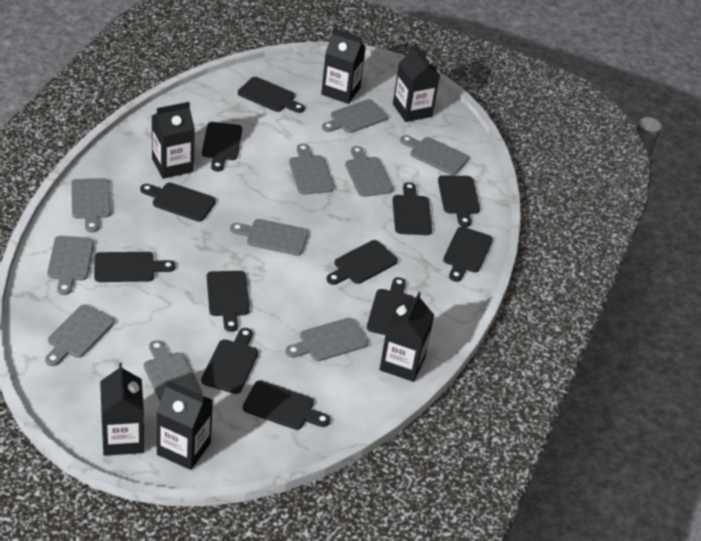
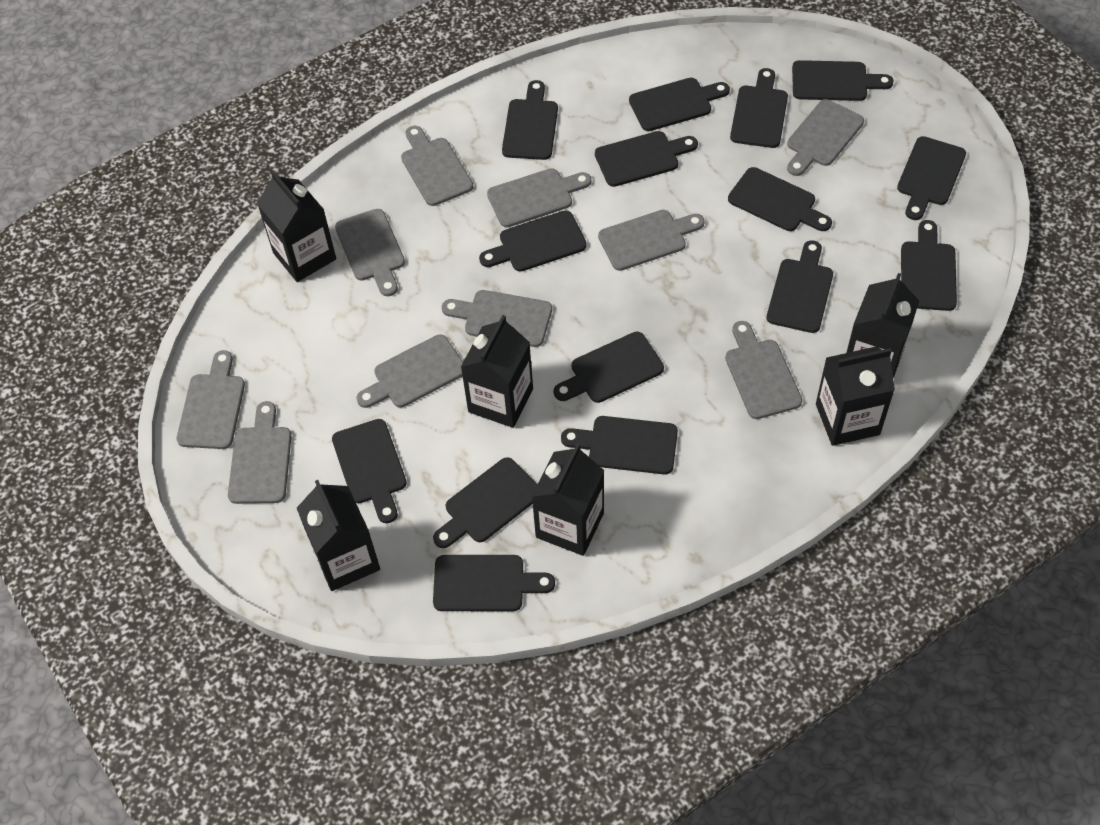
black cutting board: 12 -> 15

